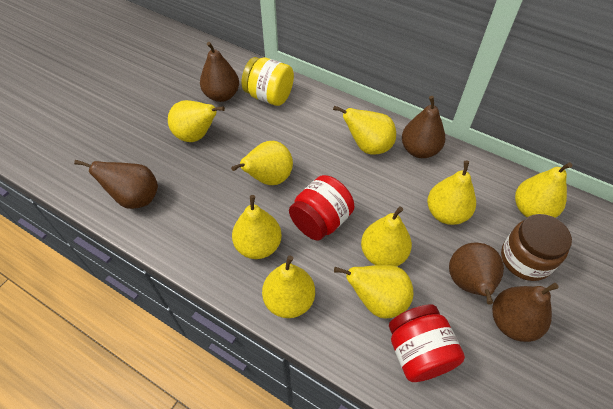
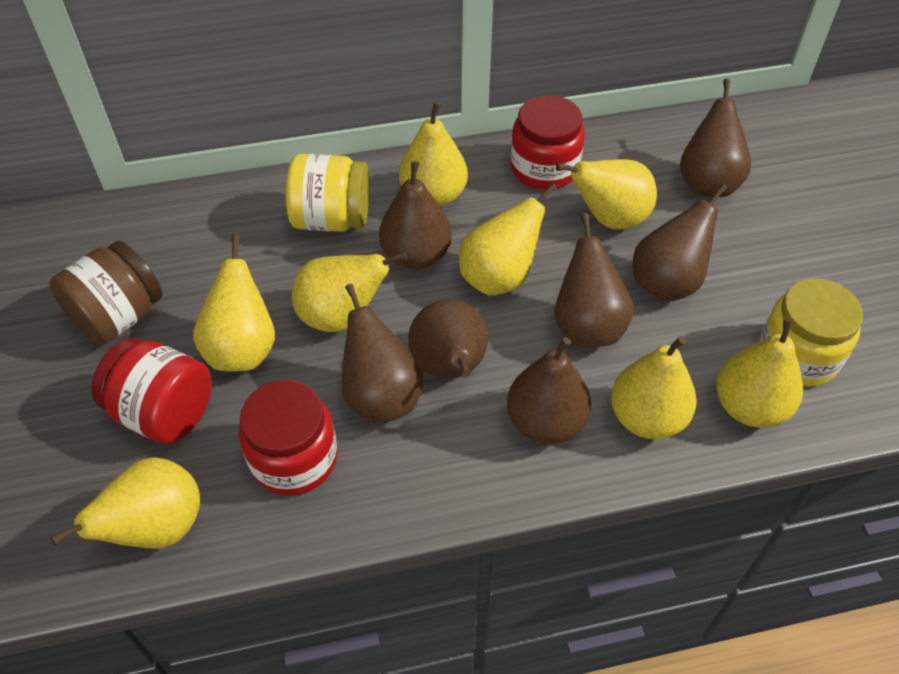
brown pear: 5 -> 7
red jar: 2 -> 3
yellow jar: 1 -> 2
yellow pear: 9 -> 8

